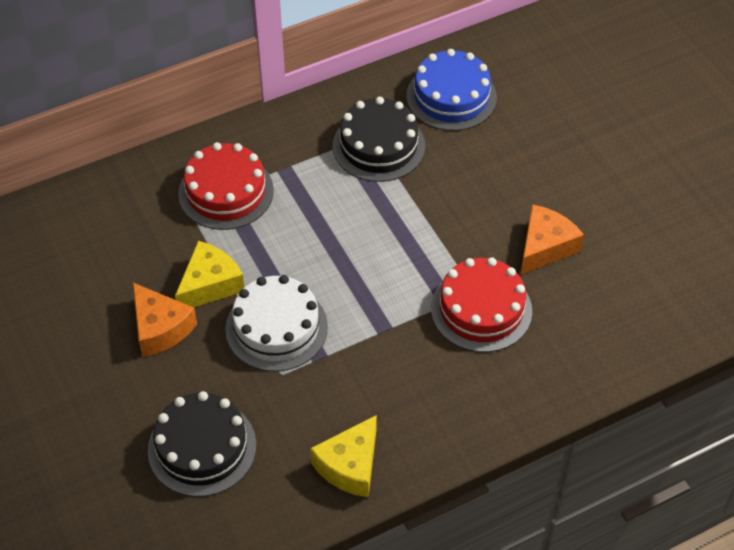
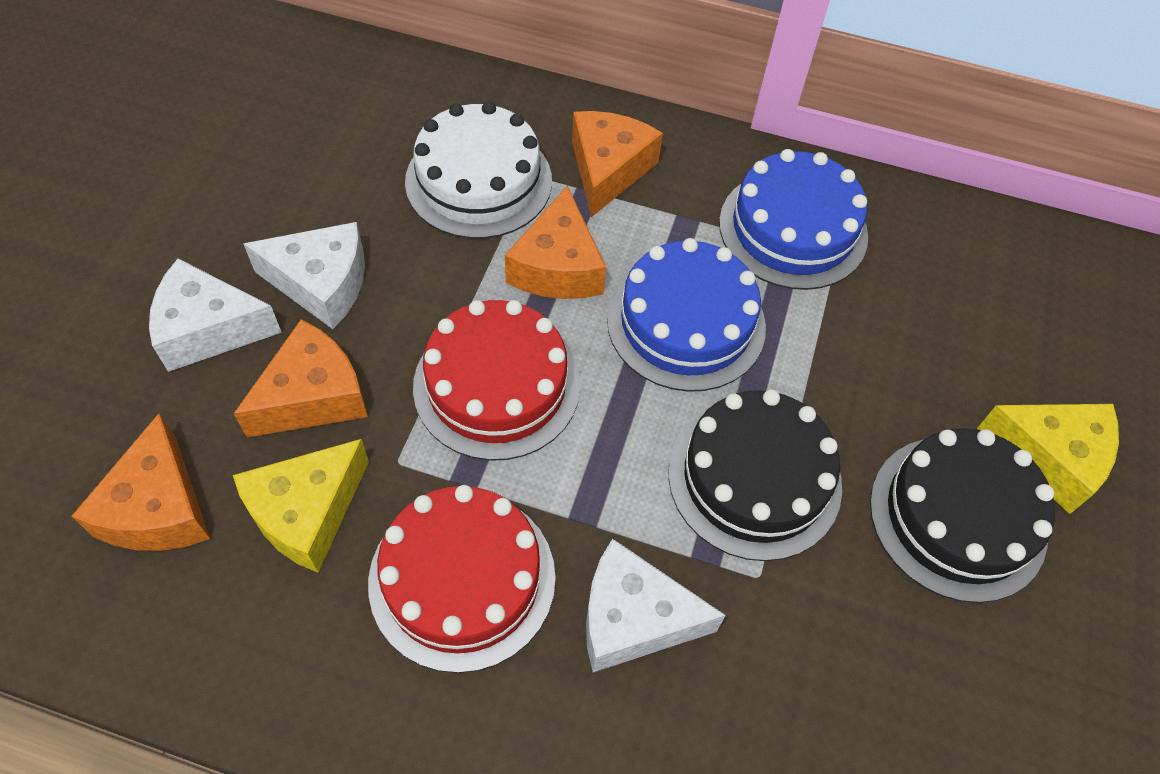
blue cake: 1 -> 2
orange cheese: 2 -> 4
white cheese: 0 -> 3

